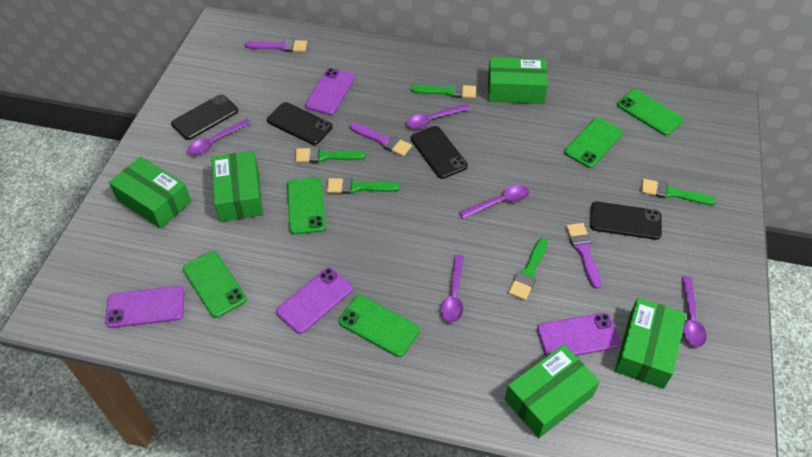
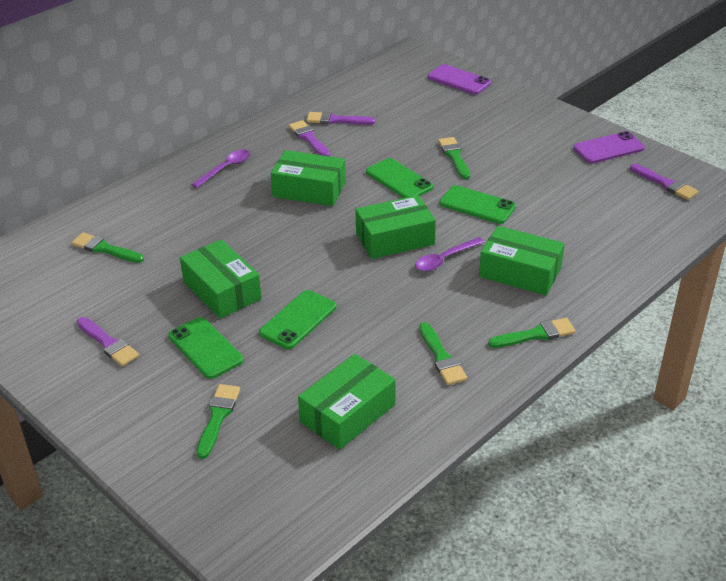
black phone: 4 -> 0
green phone: 5 -> 4
purple brush: 3 -> 4
purple phone: 4 -> 2
purple spoon: 5 -> 2

